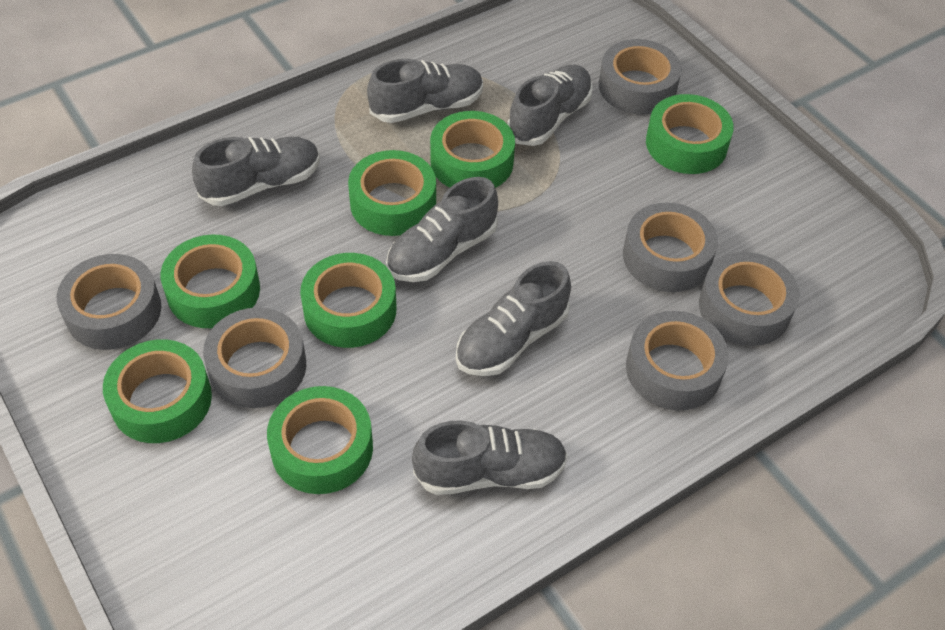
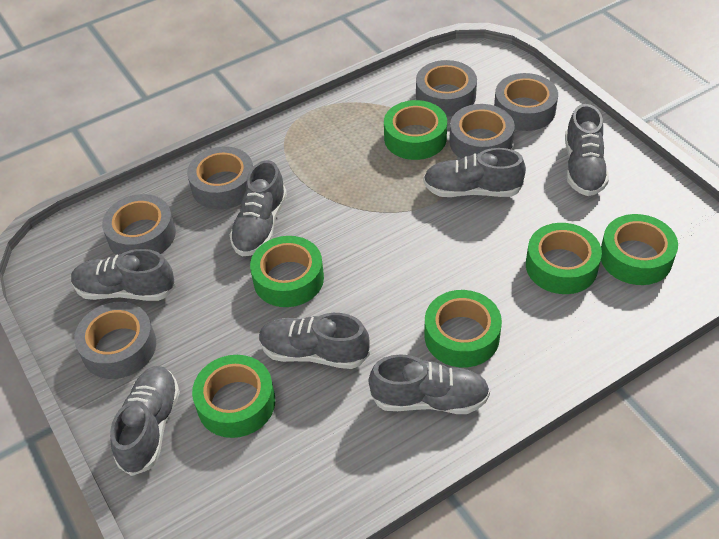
green tape: 7 -> 6
grey shoe: 6 -> 7

